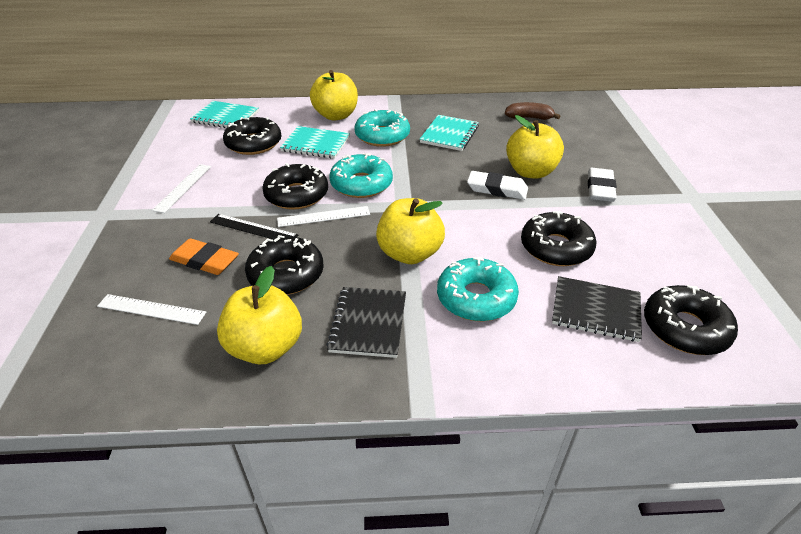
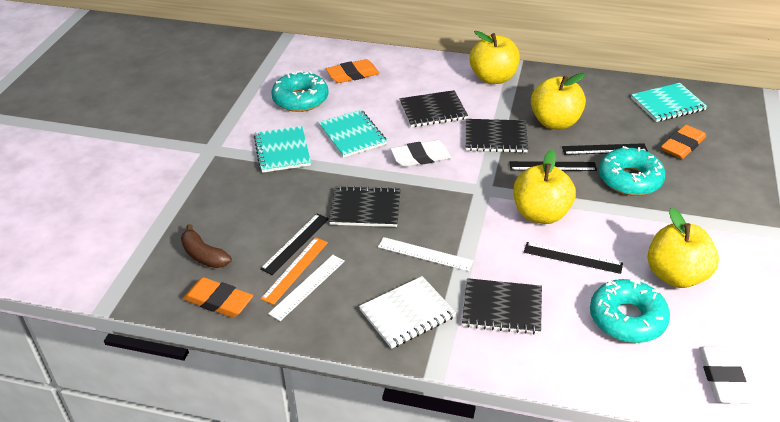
black donut: 5 -> 0
black notebook: 2 -> 4
black ruler: 1 -> 4
orange eraser: 1 -> 3
orange ruler: 0 -> 1
white notebook: 0 -> 1
white ruler: 3 -> 2

